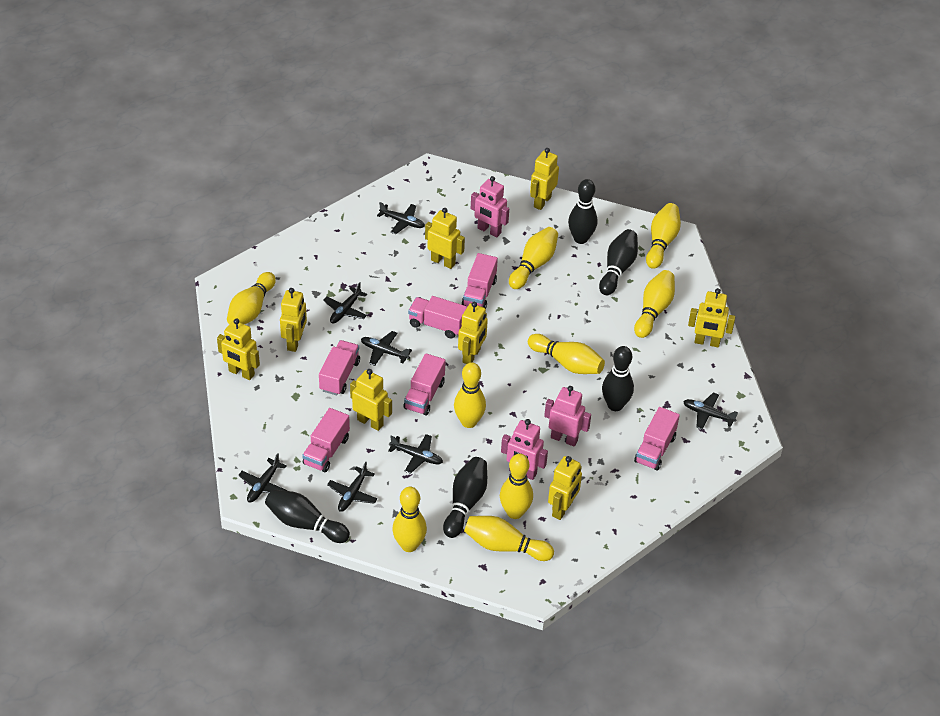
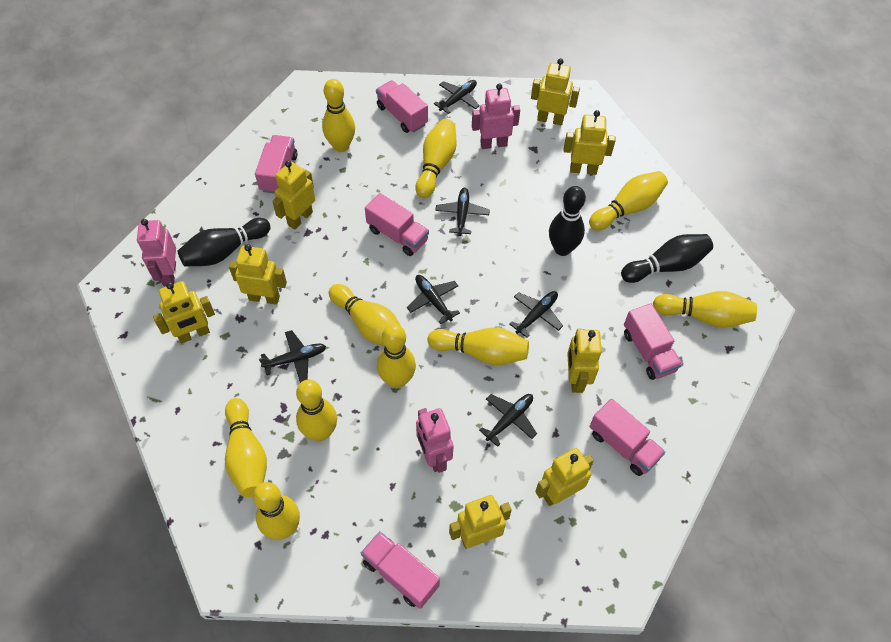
black bowling pin: 5 -> 3
black plane: 7 -> 6
yellow bowling pin: 9 -> 10

